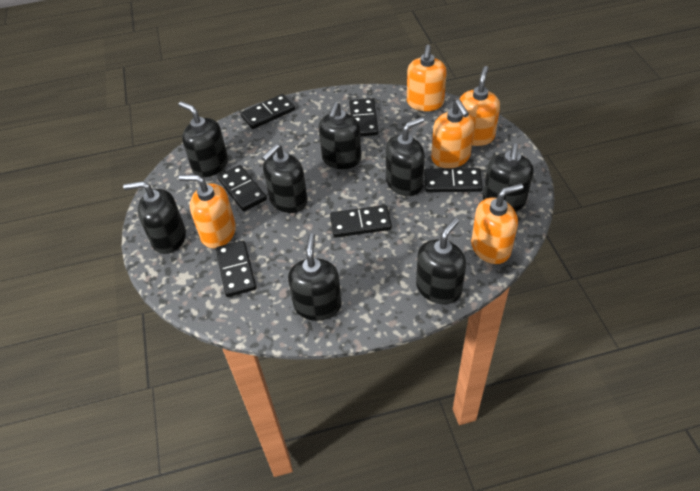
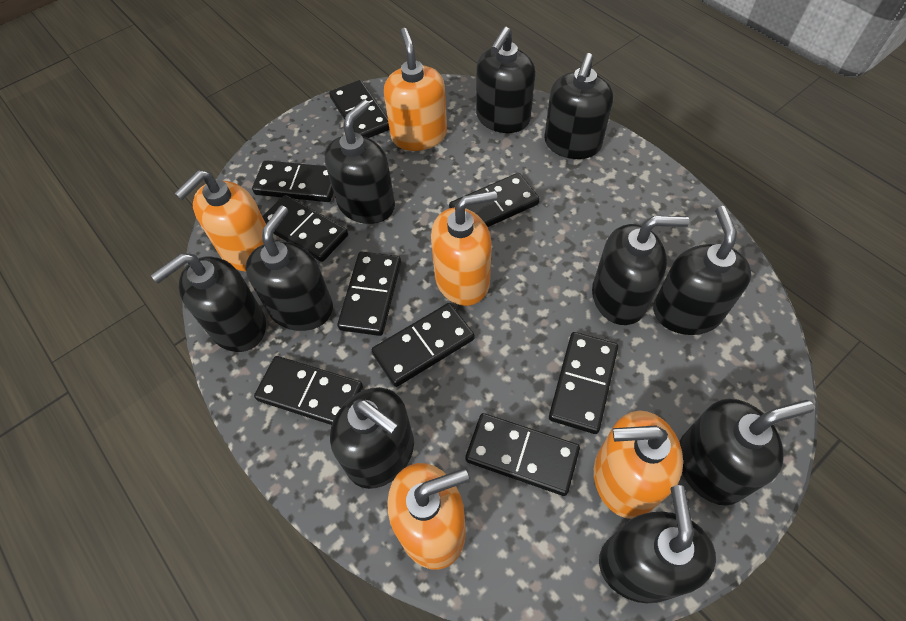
black domino: 6 -> 9
black soap dispenser: 8 -> 10

